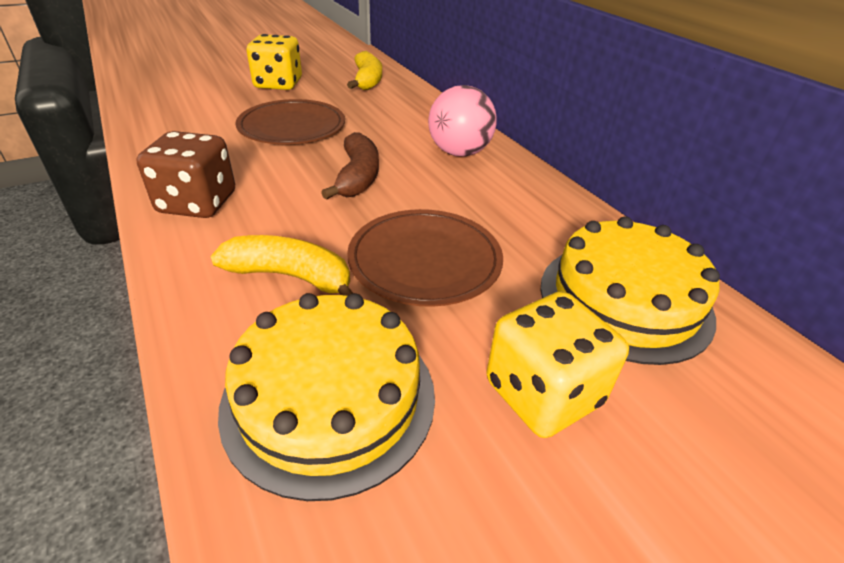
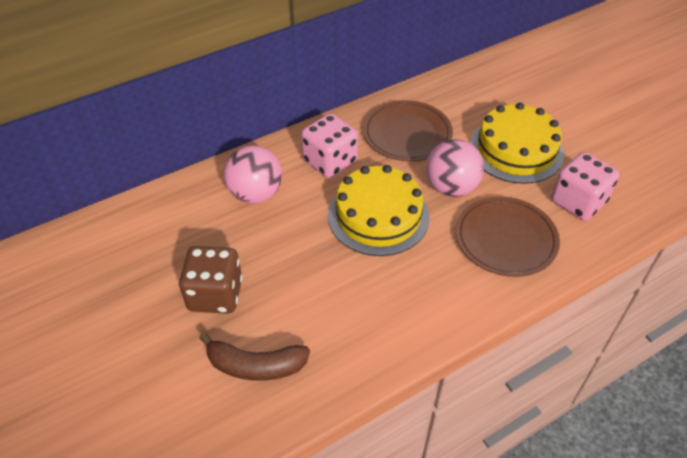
pink ball: 1 -> 2
pink dice: 0 -> 2
yellow banana: 2 -> 0
yellow dice: 2 -> 0

